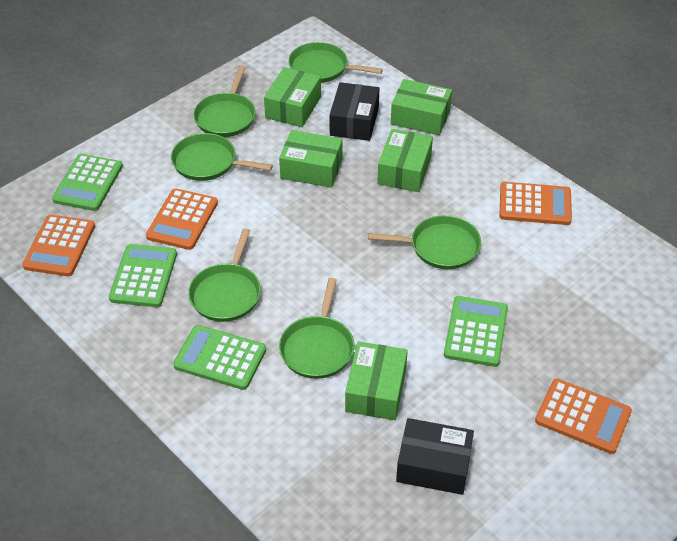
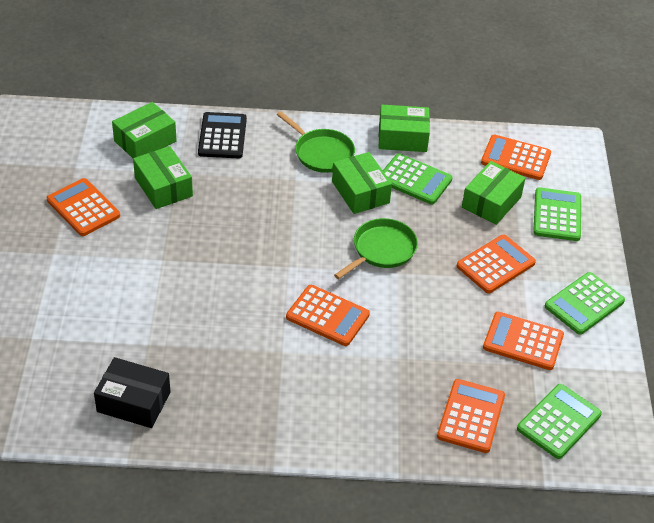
black box: 2 -> 1
black calculator: 0 -> 1
green pan: 6 -> 2
orange calculator: 4 -> 6

